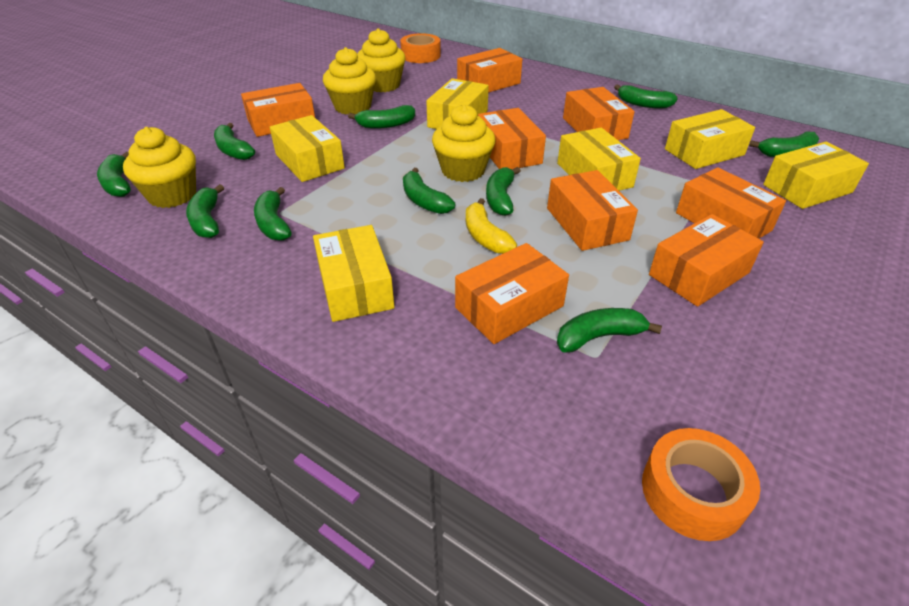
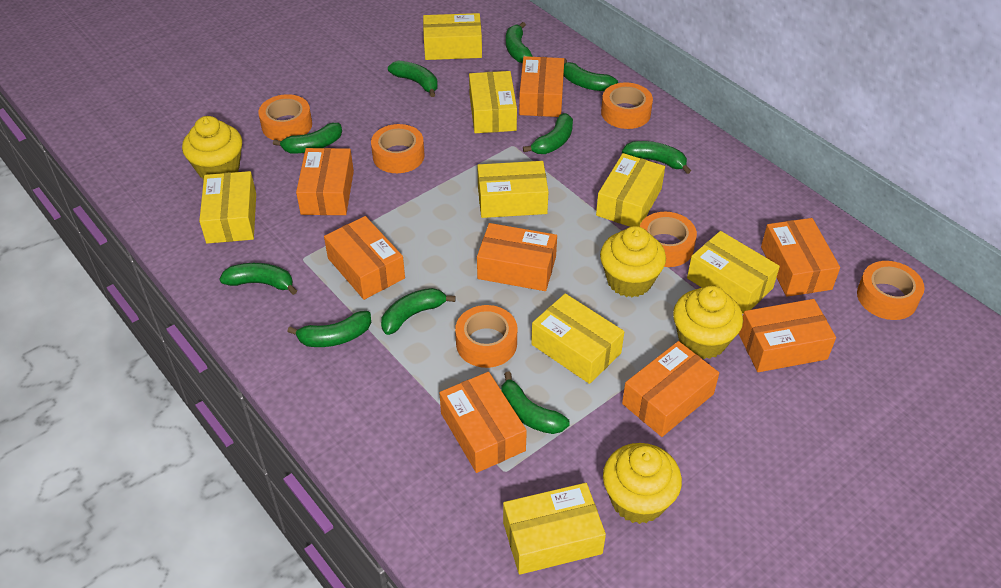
orange tape: 2 -> 6
yellow banana: 1 -> 0
yellow box: 6 -> 8

